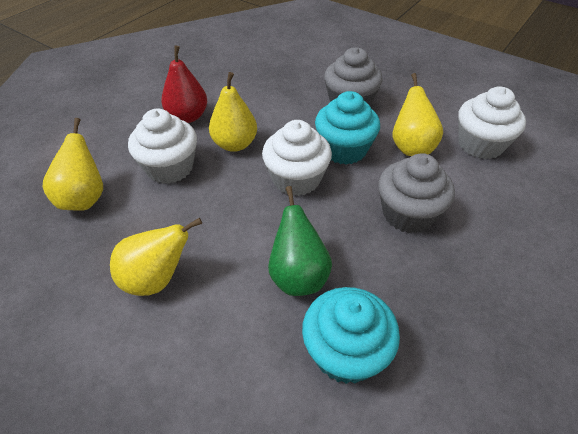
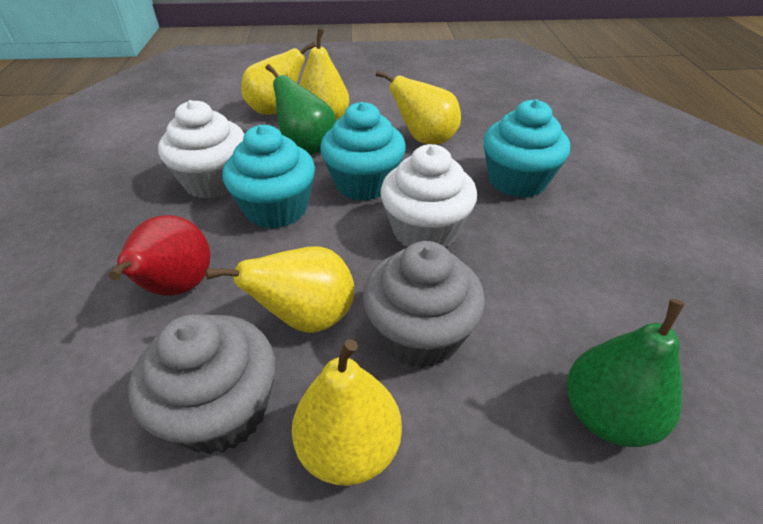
green pear: 1 -> 2
turquoise cupcake: 2 -> 3
white cupcake: 3 -> 2
yellow pear: 4 -> 5

